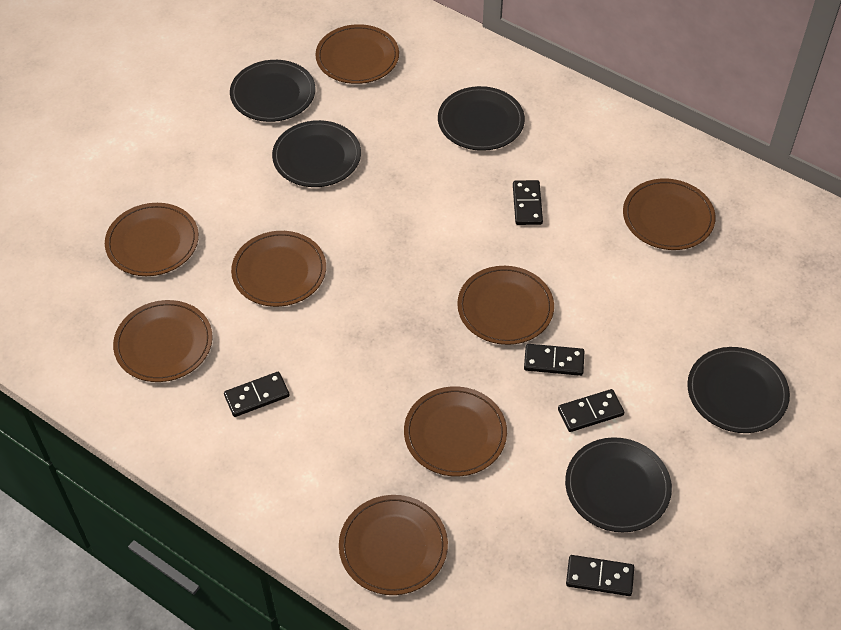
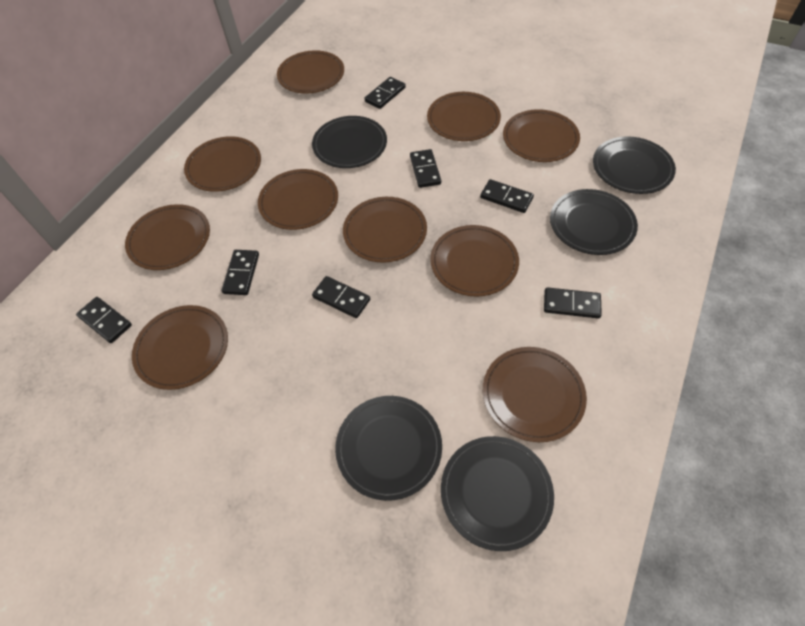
black domino: 5 -> 7
brown plate: 8 -> 10

